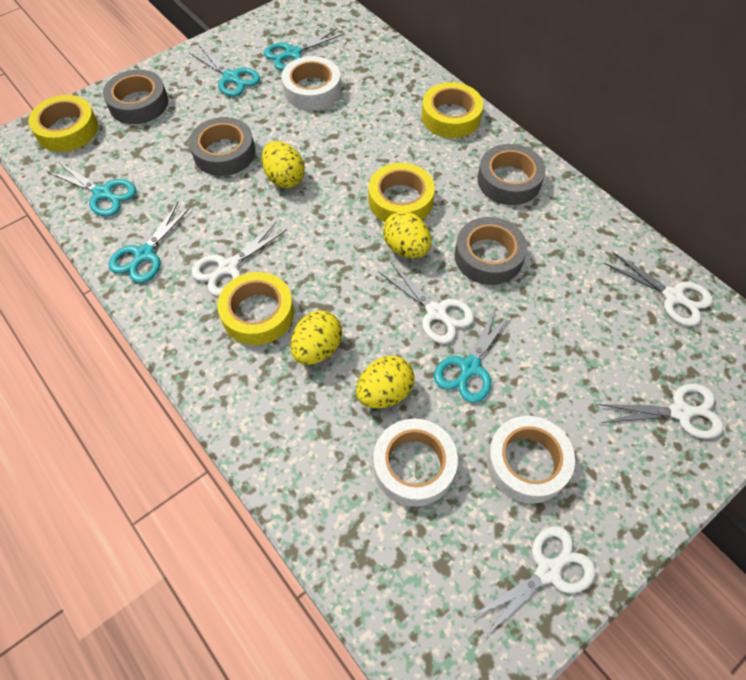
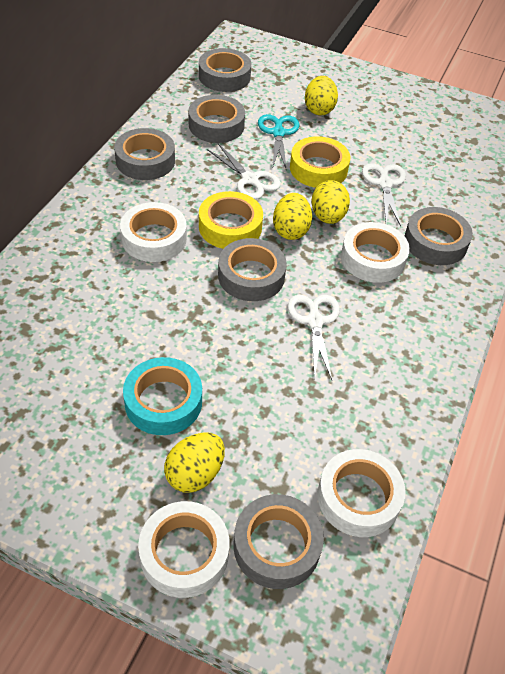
grey tape: 4 -> 6
turquoise scissors: 5 -> 1
turquoise tape: 0 -> 1
white scissors: 5 -> 3
white tape: 3 -> 4
yellow tape: 4 -> 2

